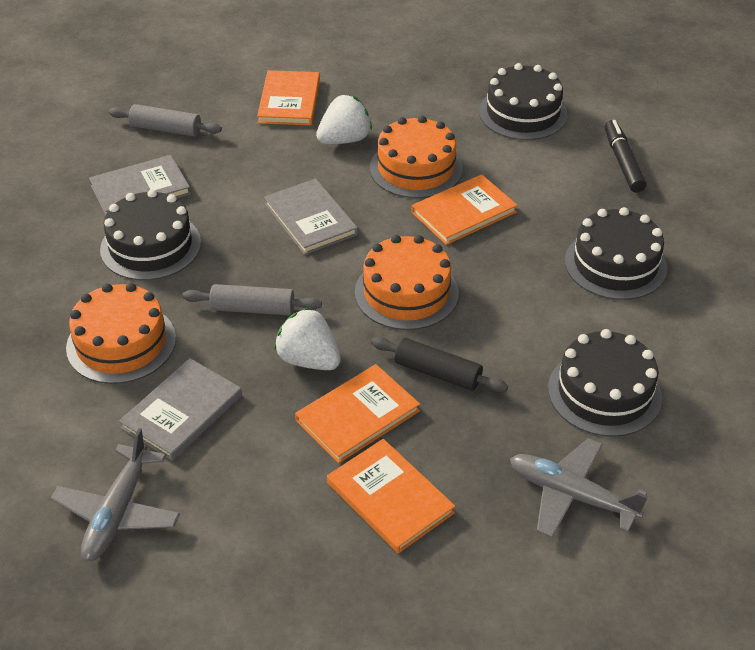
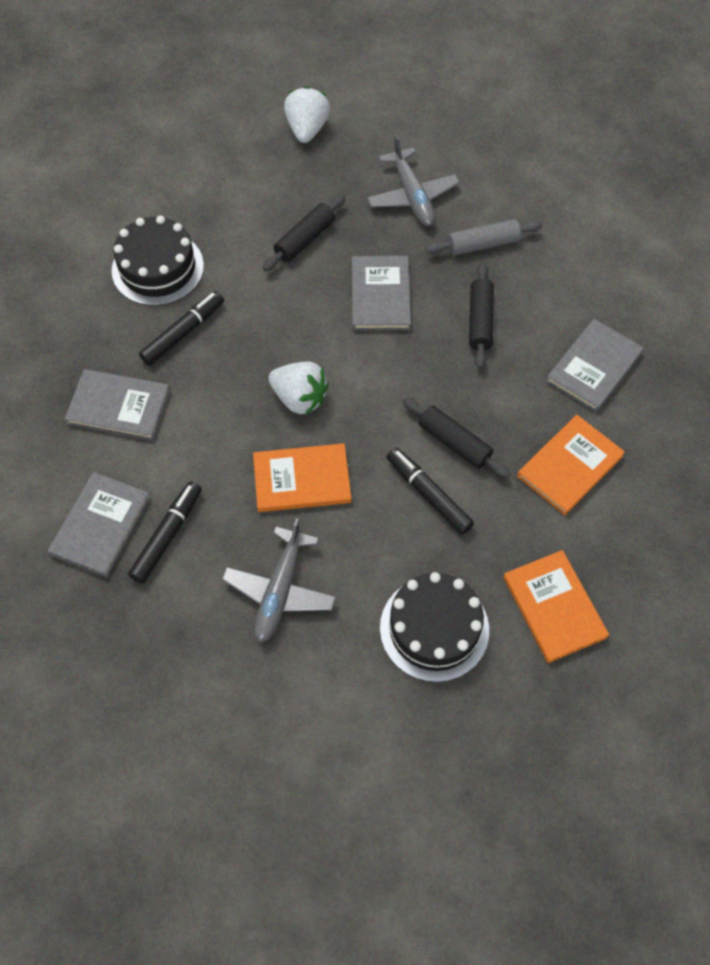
black cake: 4 -> 2
black marker: 1 -> 3
black rolling pin: 1 -> 3
grey book: 3 -> 4
grey rolling pin: 2 -> 1
orange book: 4 -> 3
orange cake: 3 -> 0

